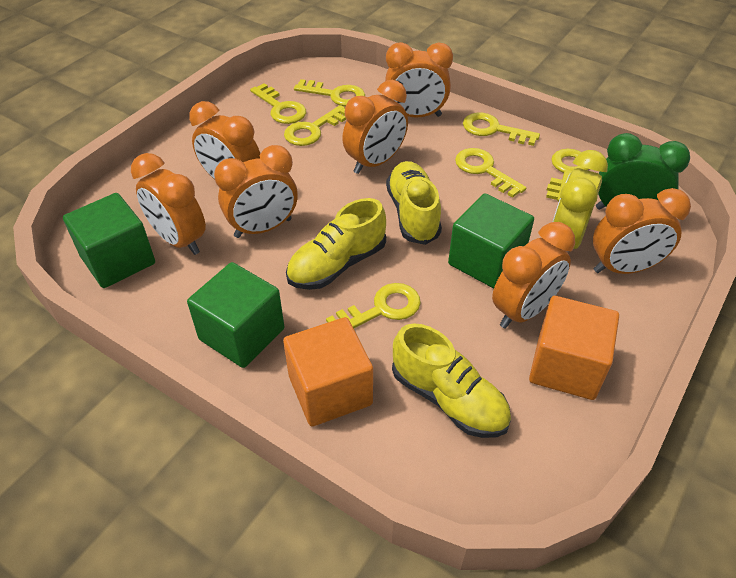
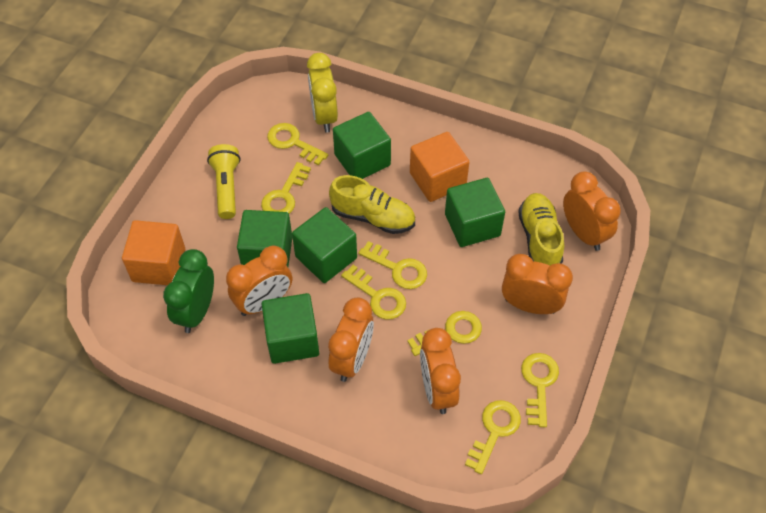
green cube: 3 -> 5
orange clock: 7 -> 5
yellow flashlight: 0 -> 1
yellow shoe: 3 -> 2

